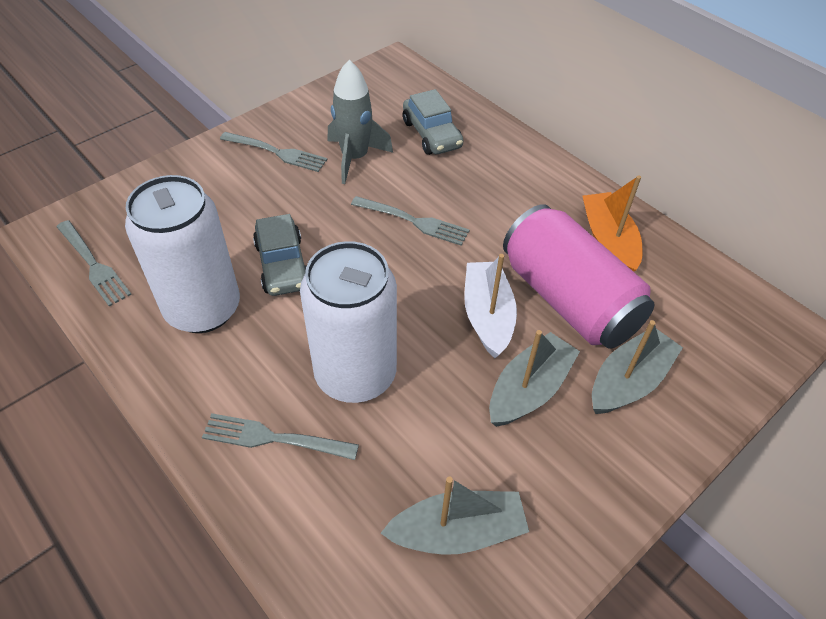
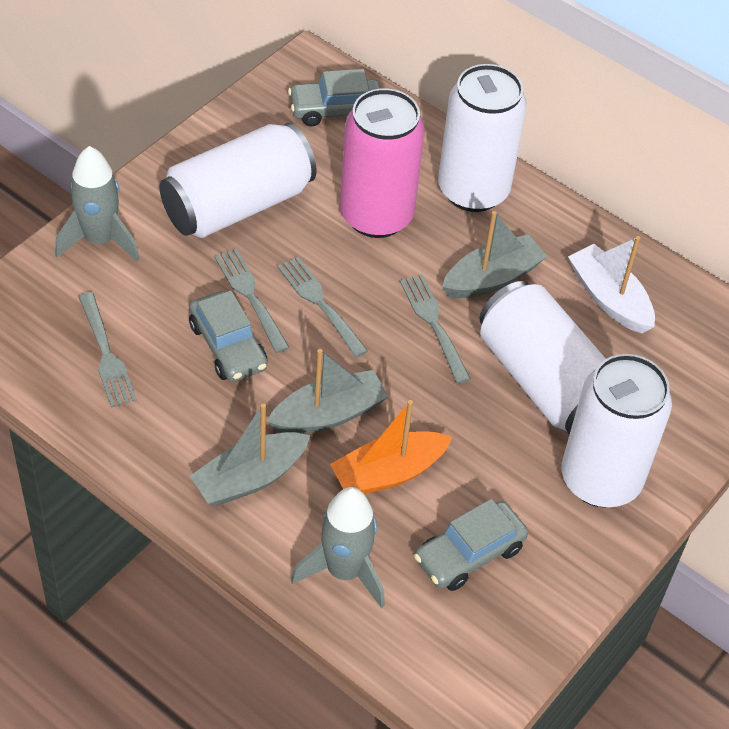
grey car: 2 -> 3
grey rocket: 1 -> 2
white can: 2 -> 4

